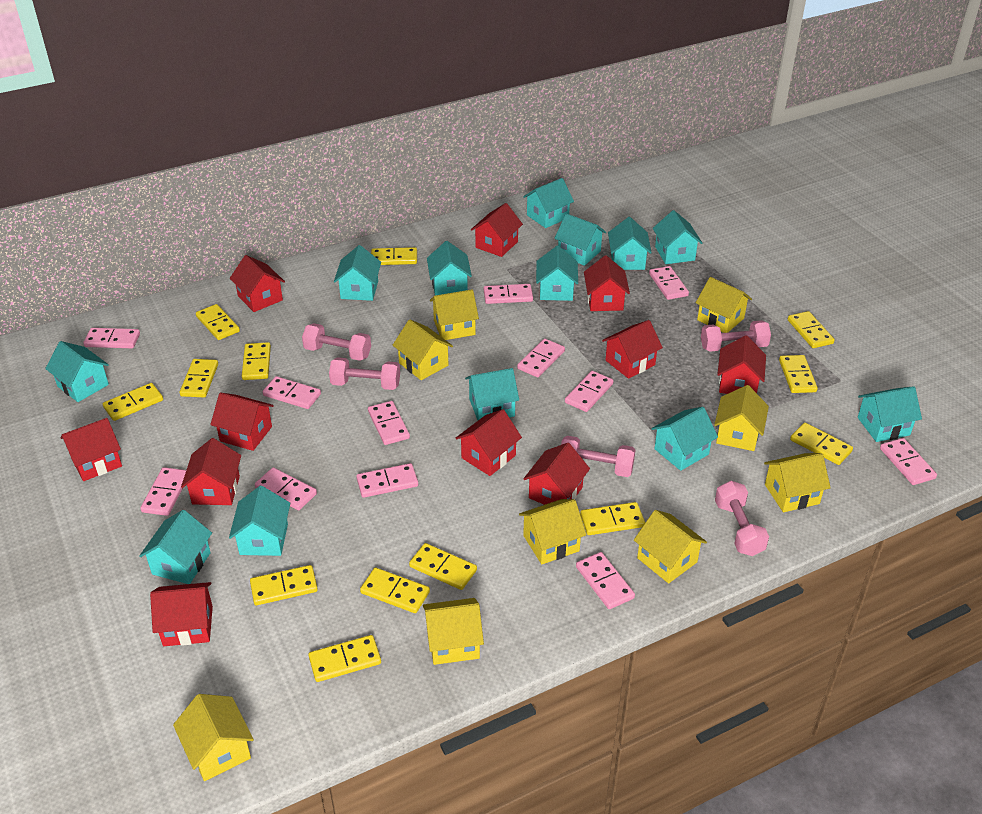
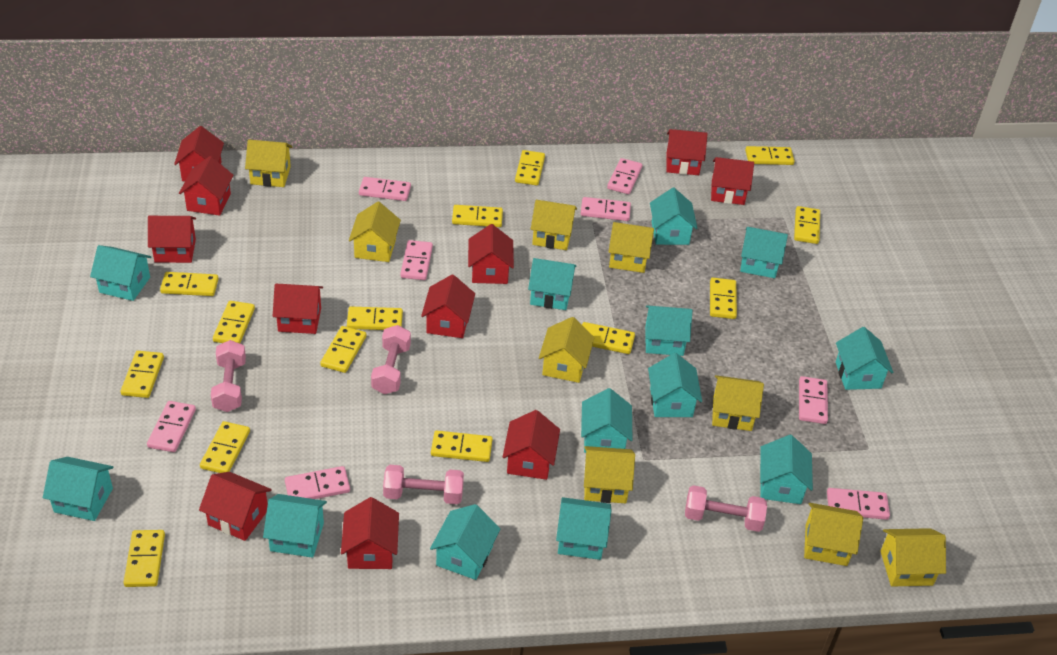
pink domino: 12 -> 8
pink dumbbell: 5 -> 4
yellow domino: 13 -> 14

